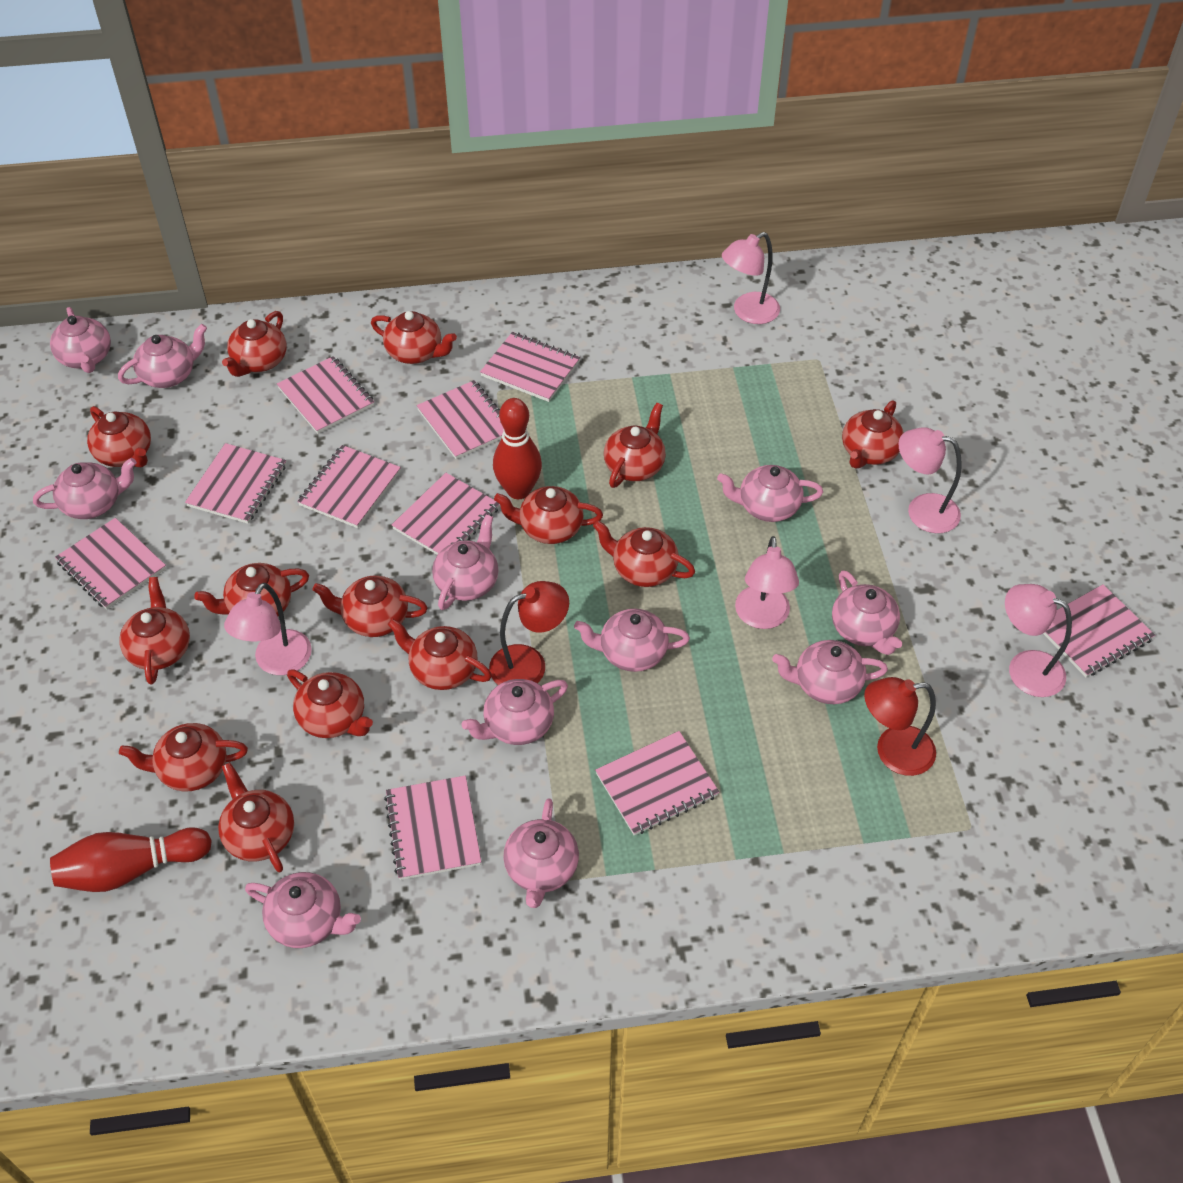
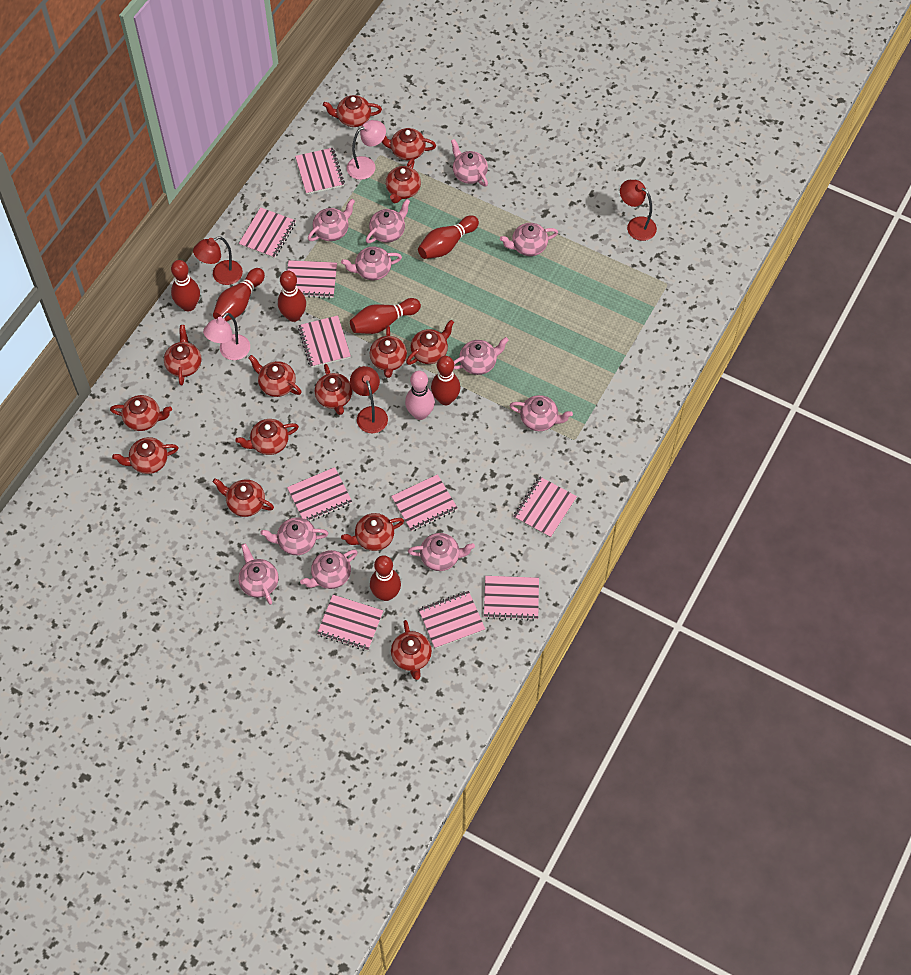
pink bowling pin: 0 -> 1
pink lamp: 5 -> 2
red bowling pin: 2 -> 7
red lamp: 2 -> 3

